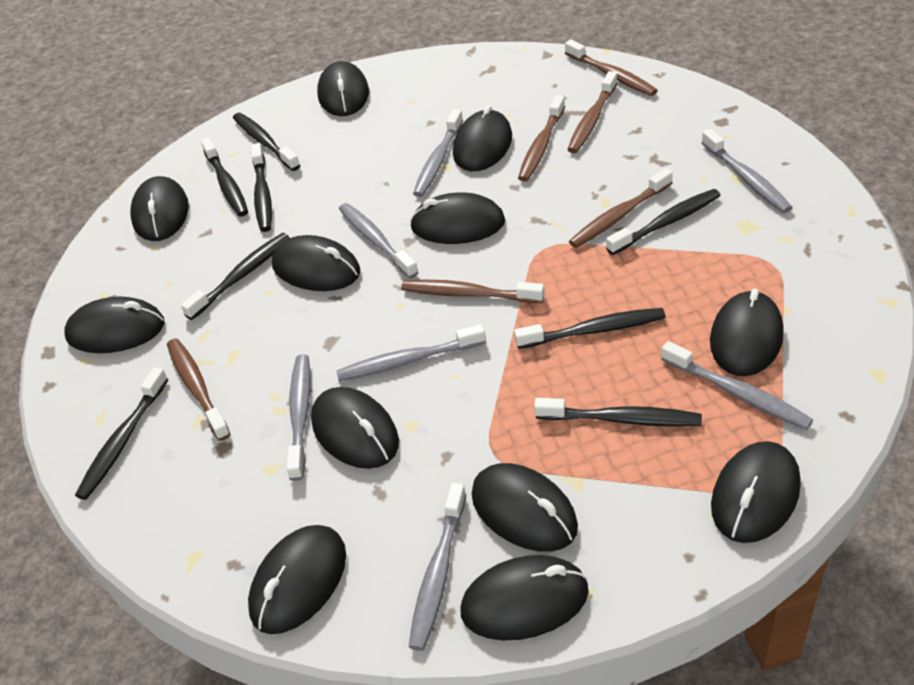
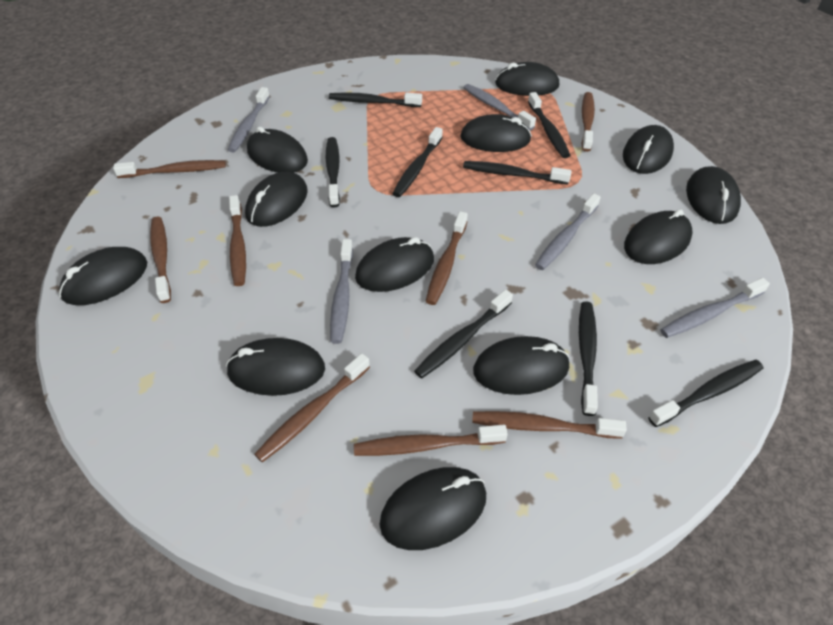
brown toothbrush: 6 -> 8
grey toothbrush: 7 -> 5

